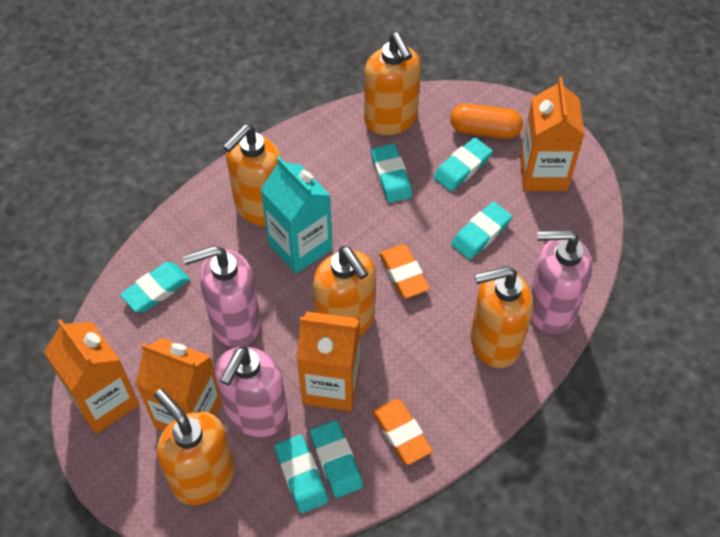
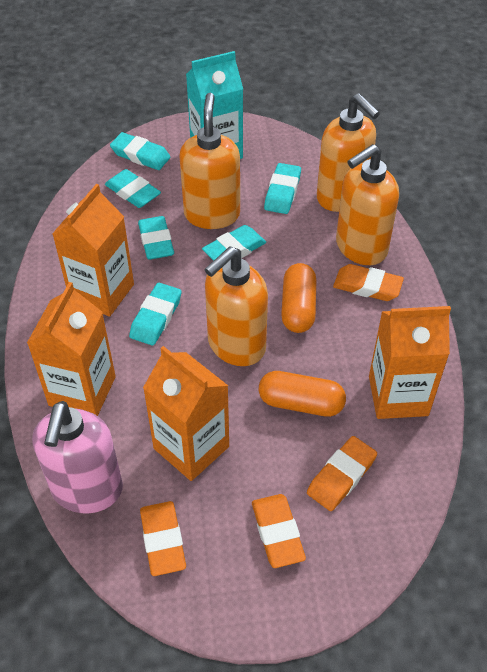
orange capsule: 1 -> 2
orange eraser: 2 -> 4
orange soap dispenser: 5 -> 4
pink soap dispenser: 3 -> 1

